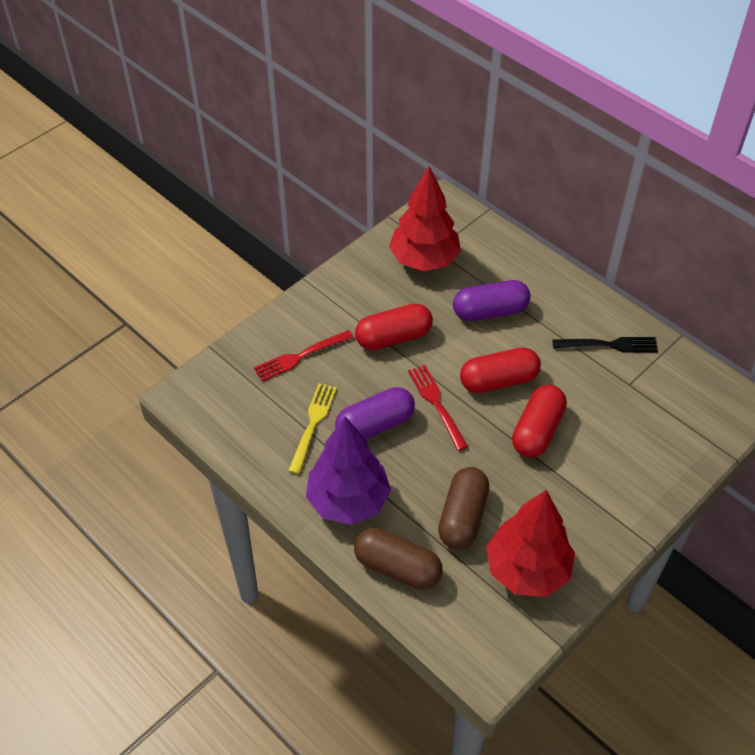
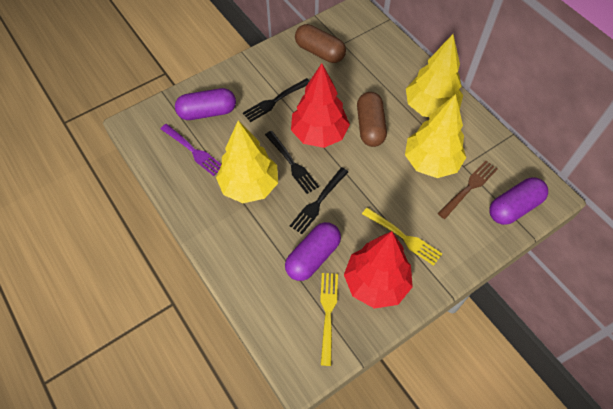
black fork: 1 -> 3
brown fork: 0 -> 1
purple capsule: 2 -> 3
purple fork: 0 -> 1
purple tree: 1 -> 0
red capsule: 3 -> 0
red fork: 2 -> 0
yellow fork: 1 -> 2
yellow tree: 0 -> 3

